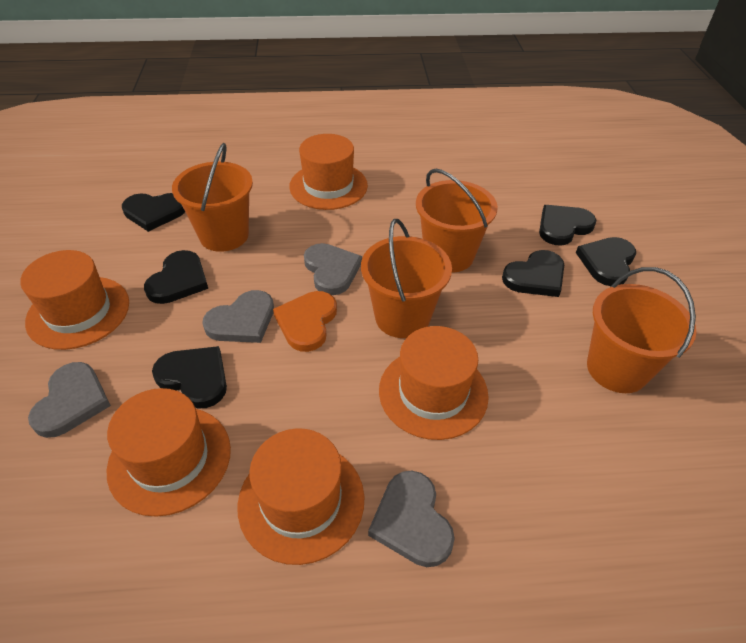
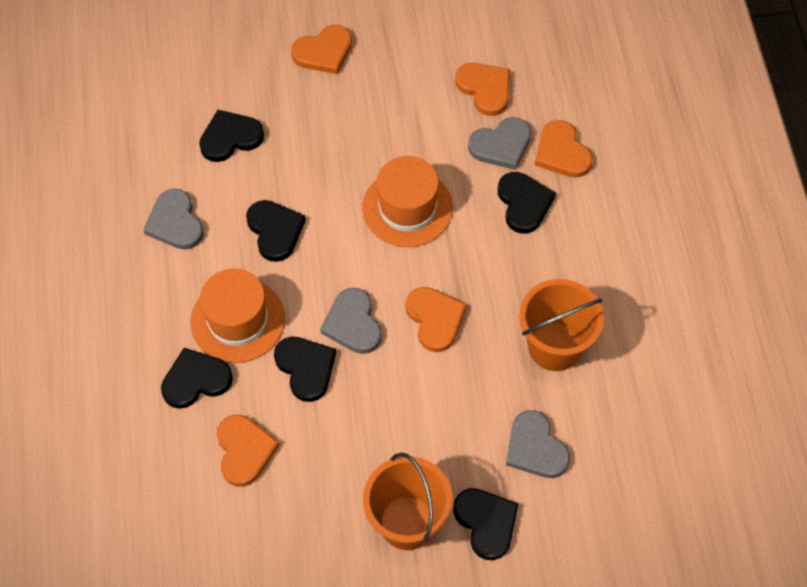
orange bucket: 4 -> 2
orange hat: 5 -> 2
orange heart: 1 -> 5

